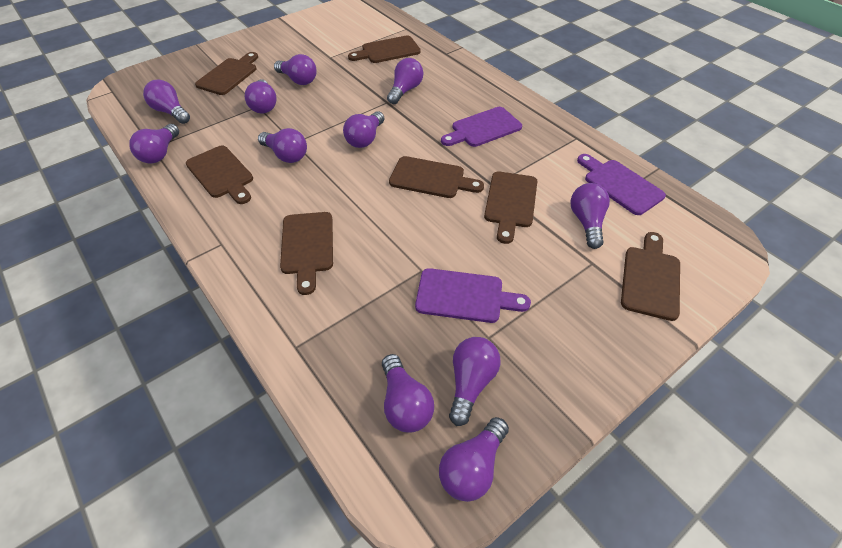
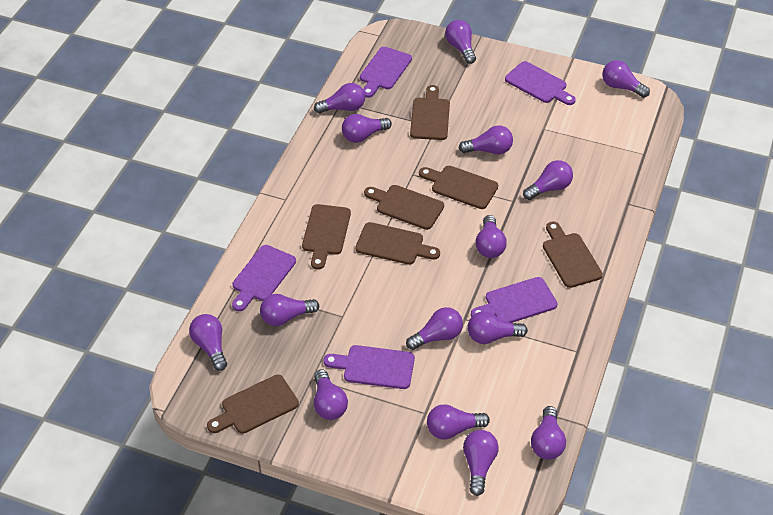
purple cutting board: 3 -> 5
purple light bulb: 11 -> 15

